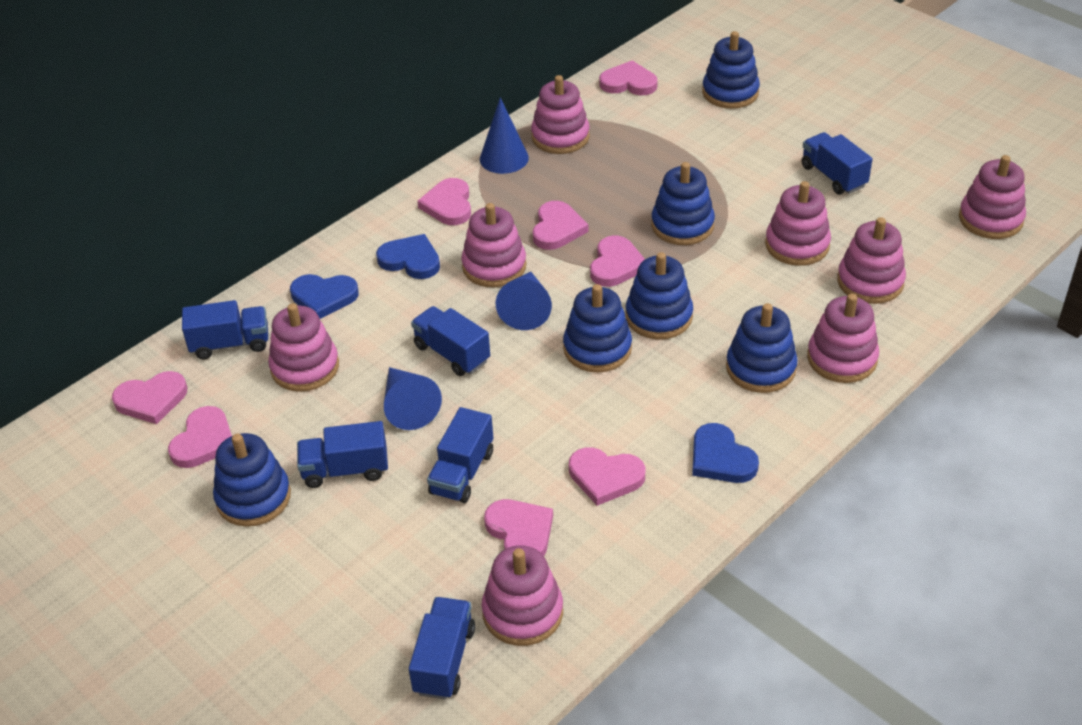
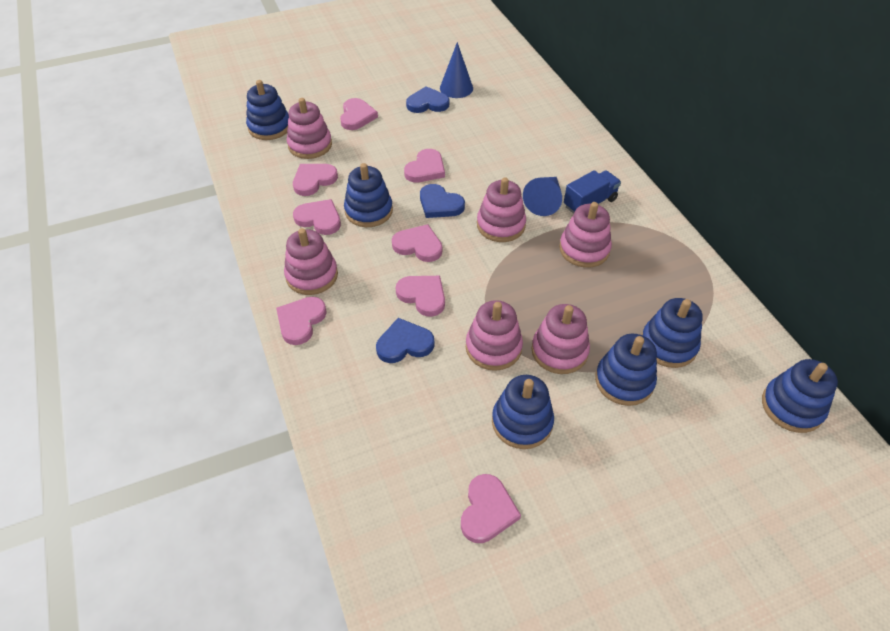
blue cone: 3 -> 2
blue truck: 6 -> 1
pink stacking toy: 8 -> 6

